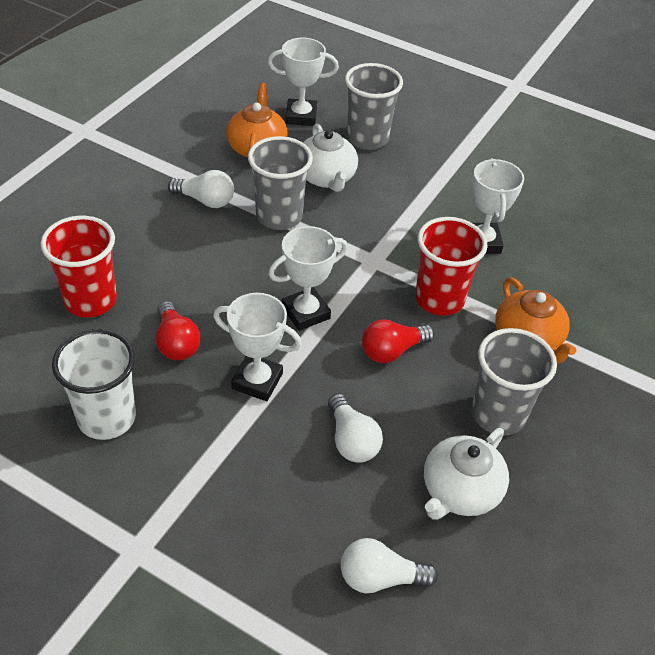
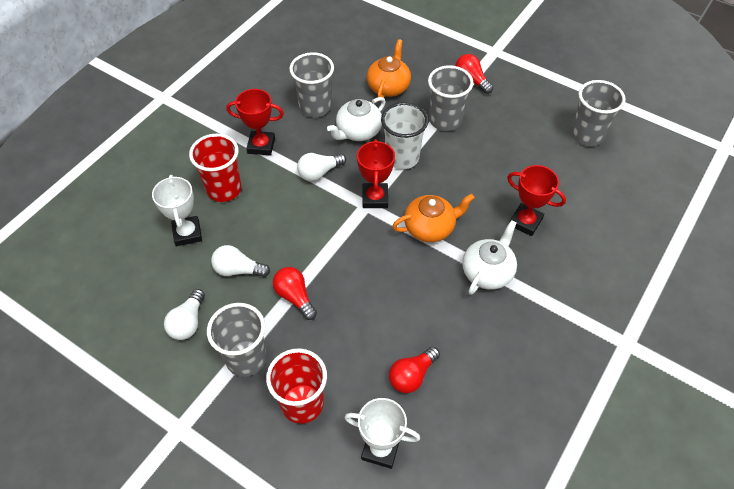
grey cup: 3 -> 4
red light bulb: 2 -> 3
red trophy: 0 -> 3
white trophy: 4 -> 2

